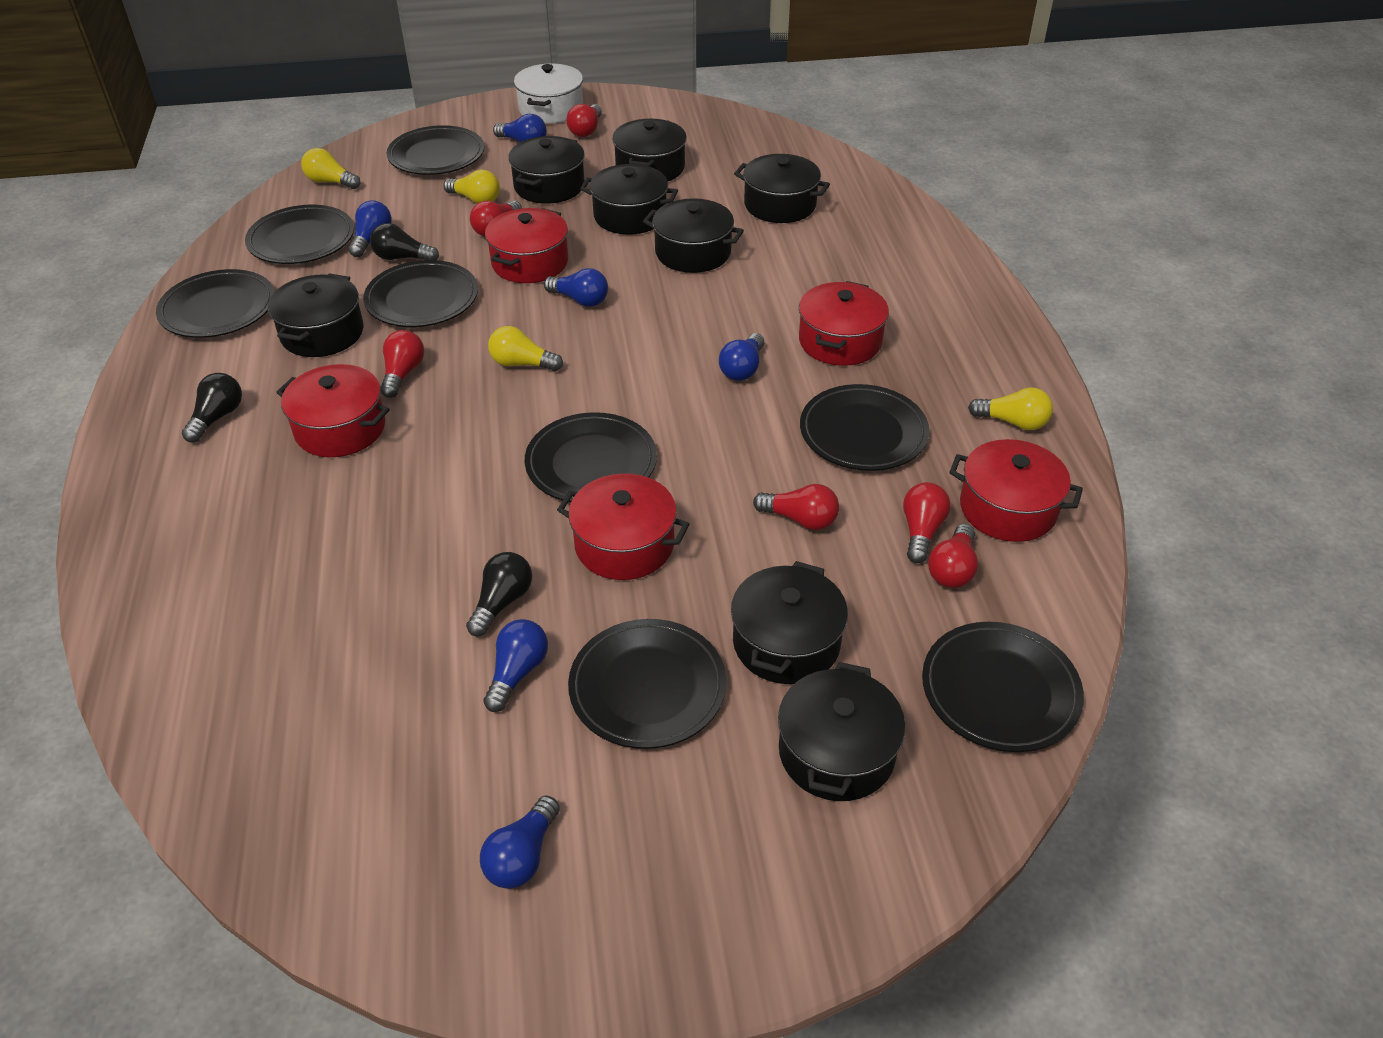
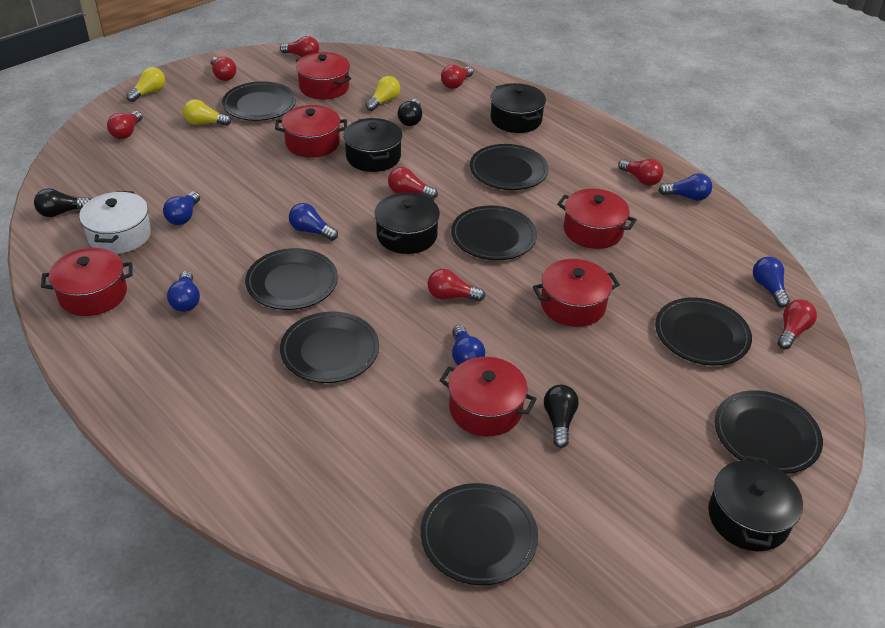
black pot: 8 -> 4
red light bulb: 6 -> 8
red pot: 5 -> 6
yellow light bulb: 4 -> 3

